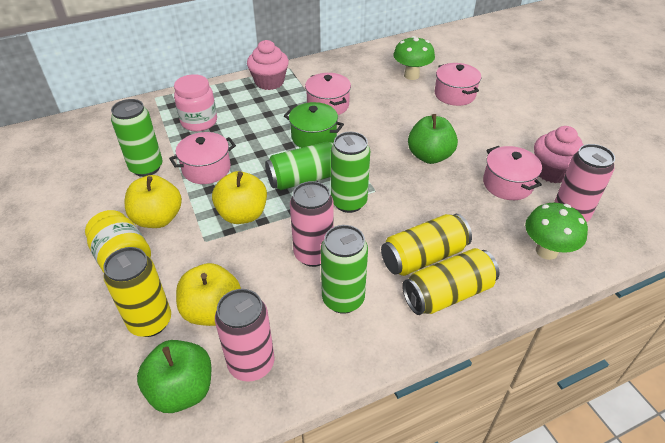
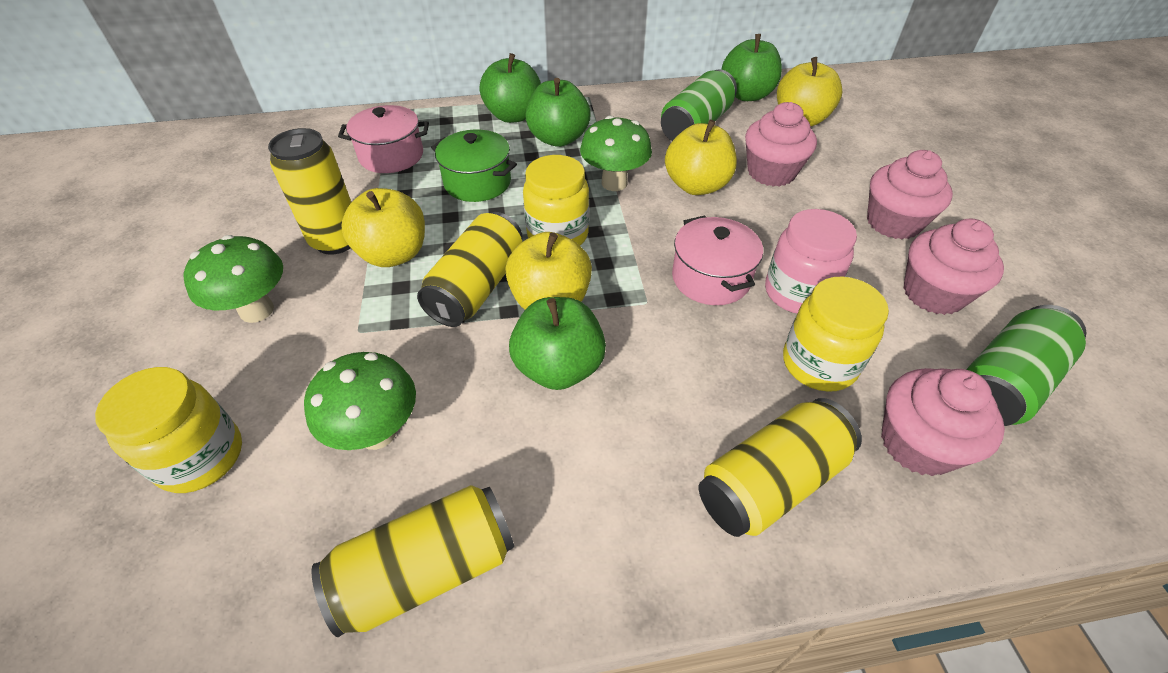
green apple: 2 -> 4
green can: 4 -> 2
green mushroom: 2 -> 3
pink can: 3 -> 0
pink cupcake: 2 -> 4
pink pot: 4 -> 2
yellow apple: 3 -> 4
yellow can: 3 -> 4
yellow jar: 1 -> 3

